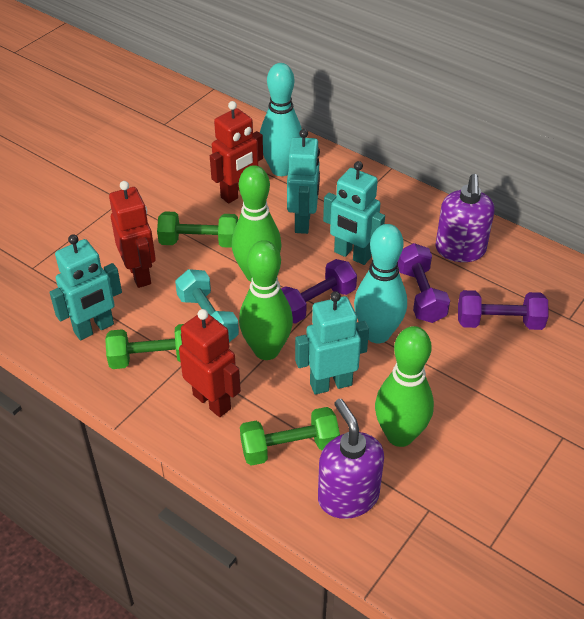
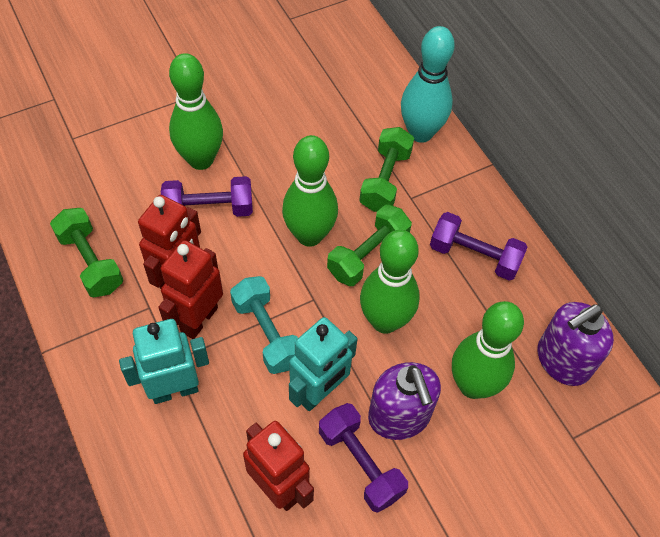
green bowling pin: 3 -> 4
turquoise bowling pin: 2 -> 1
turquoise robot: 4 -> 2

